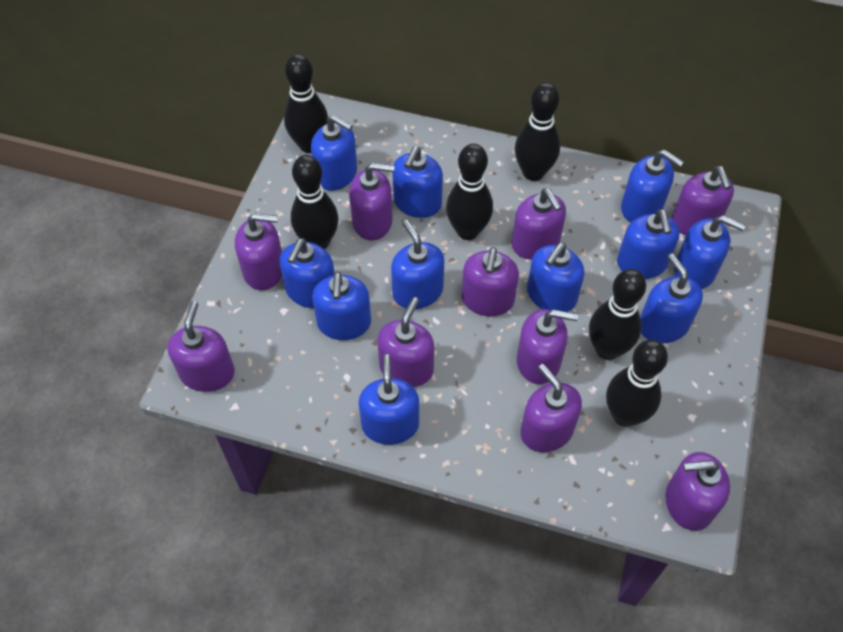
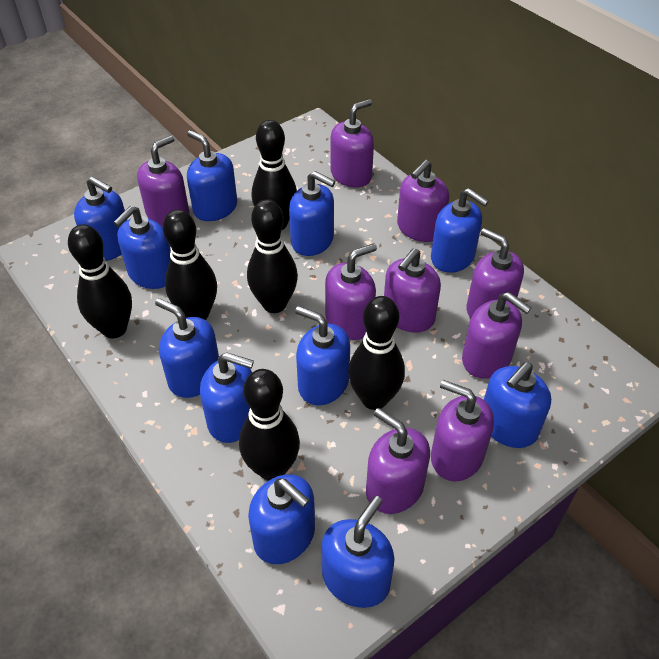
purple soap dispenser: 10 -> 9

